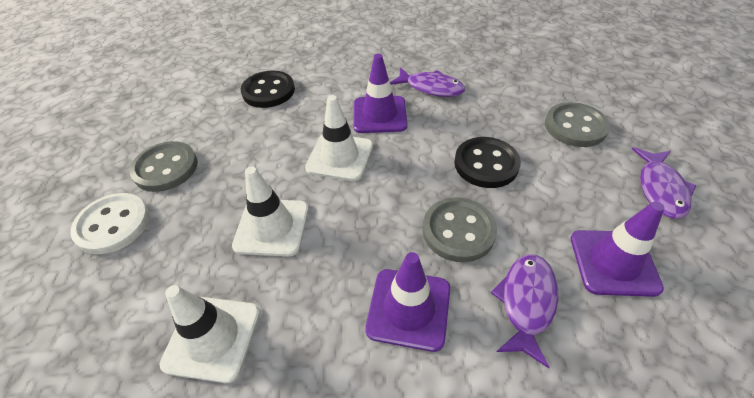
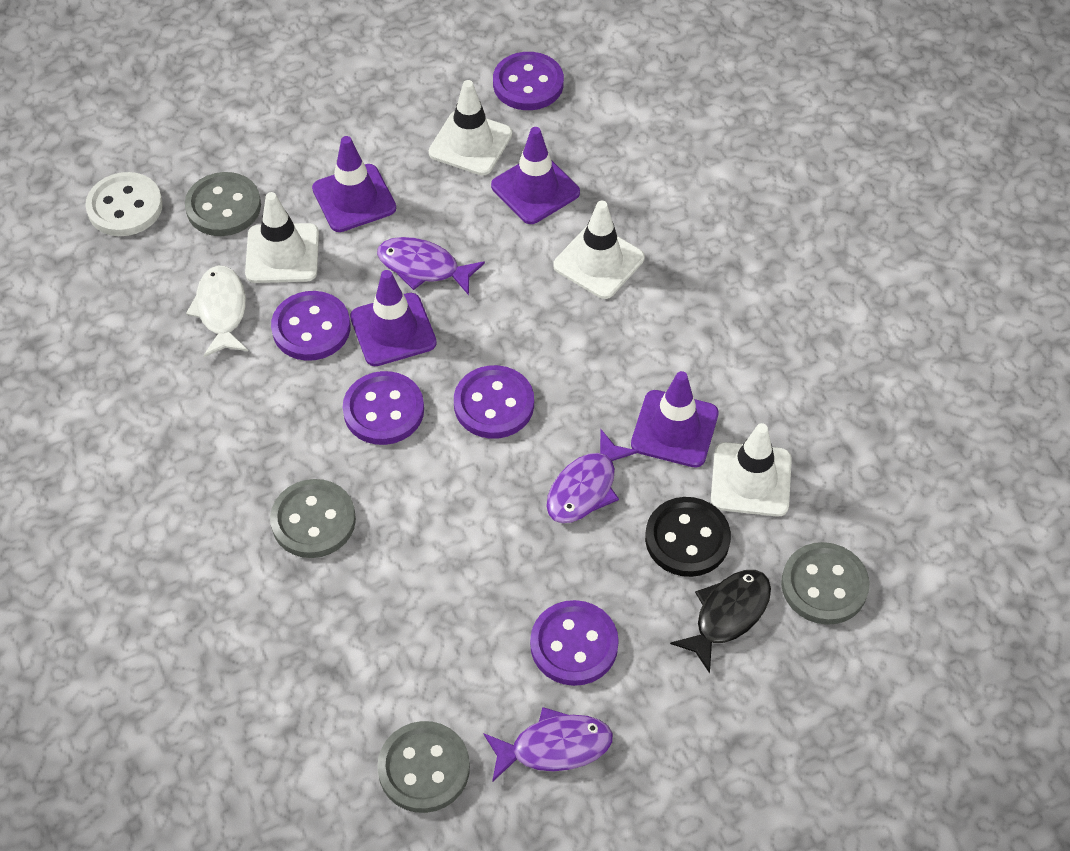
black button: 2 -> 1
black fish: 0 -> 1
grey button: 3 -> 4
purple button: 0 -> 5
purple traffic cone: 3 -> 4
white fish: 0 -> 1
white traffic cone: 3 -> 4

